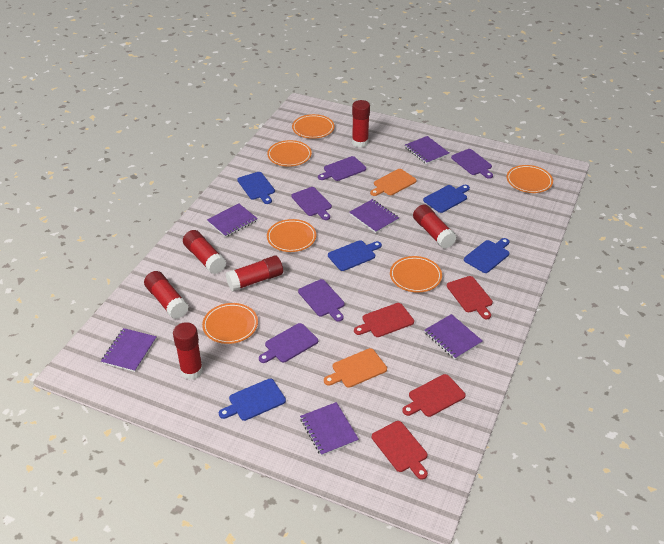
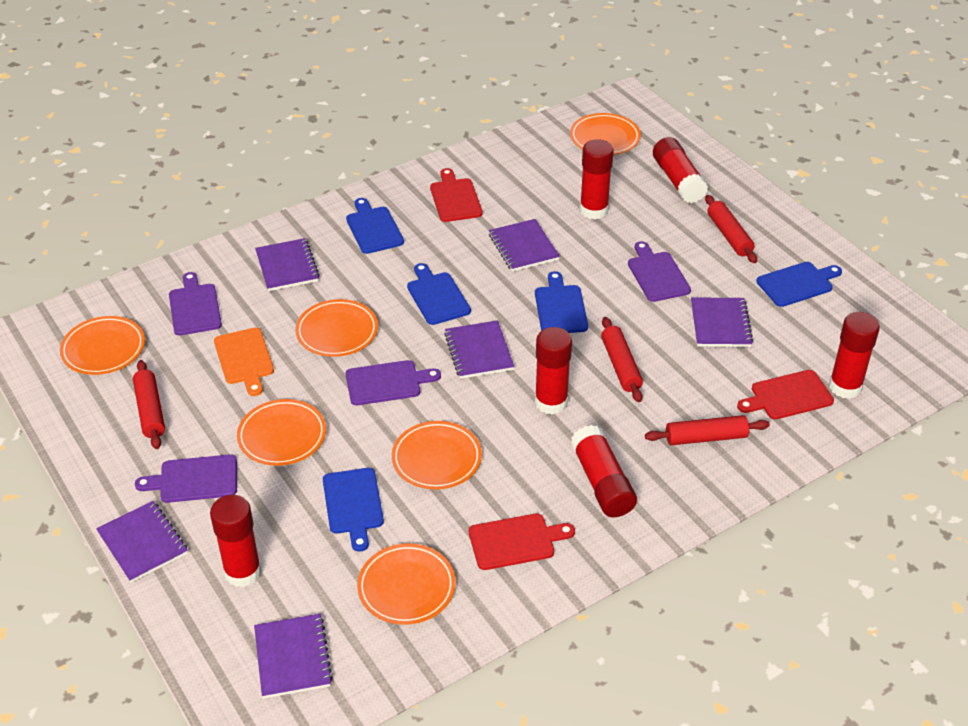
orange cutting board: 2 -> 1
purple cutting board: 5 -> 4
red cutting board: 4 -> 3
red rolling pin: 0 -> 4

